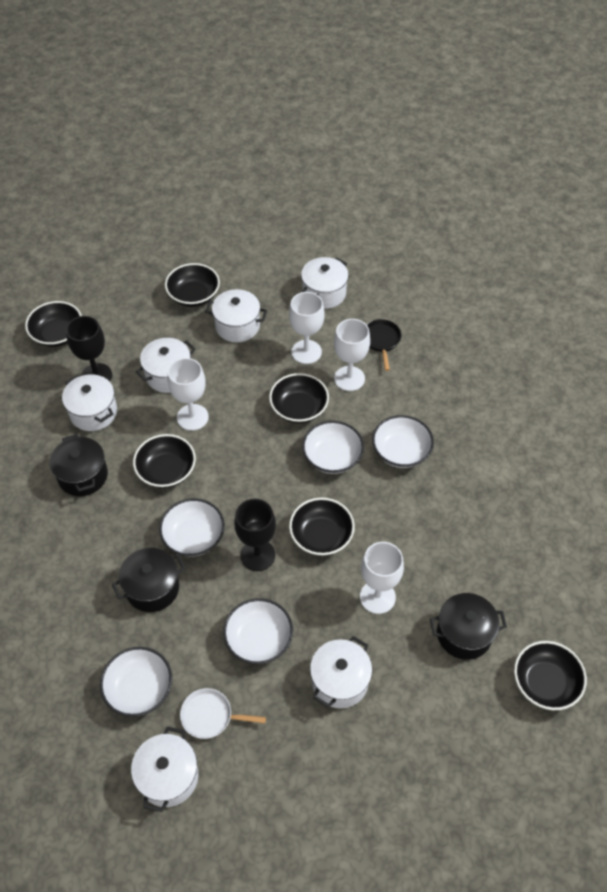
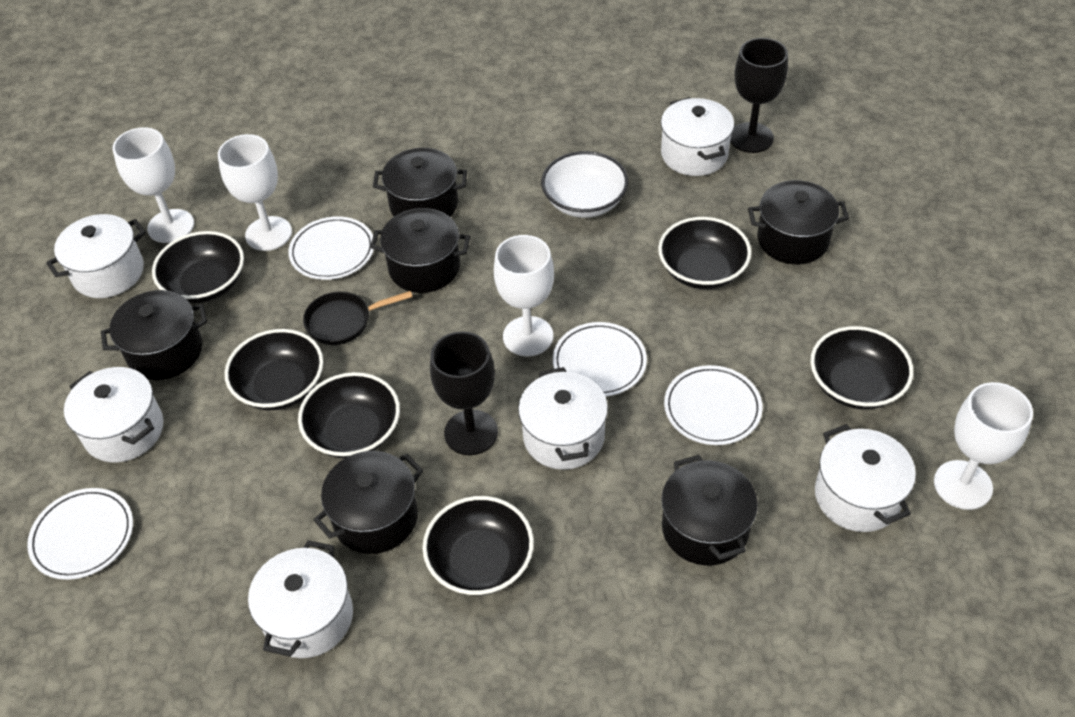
black pot: 3 -> 6
white bowl: 5 -> 1
white pan: 1 -> 0
white plate: 0 -> 4

